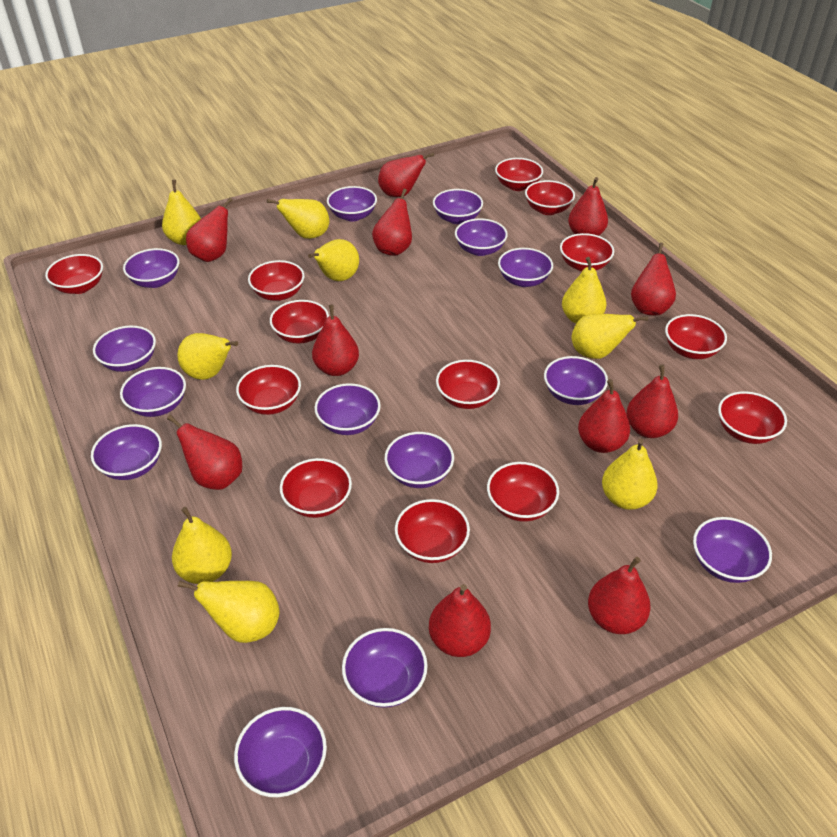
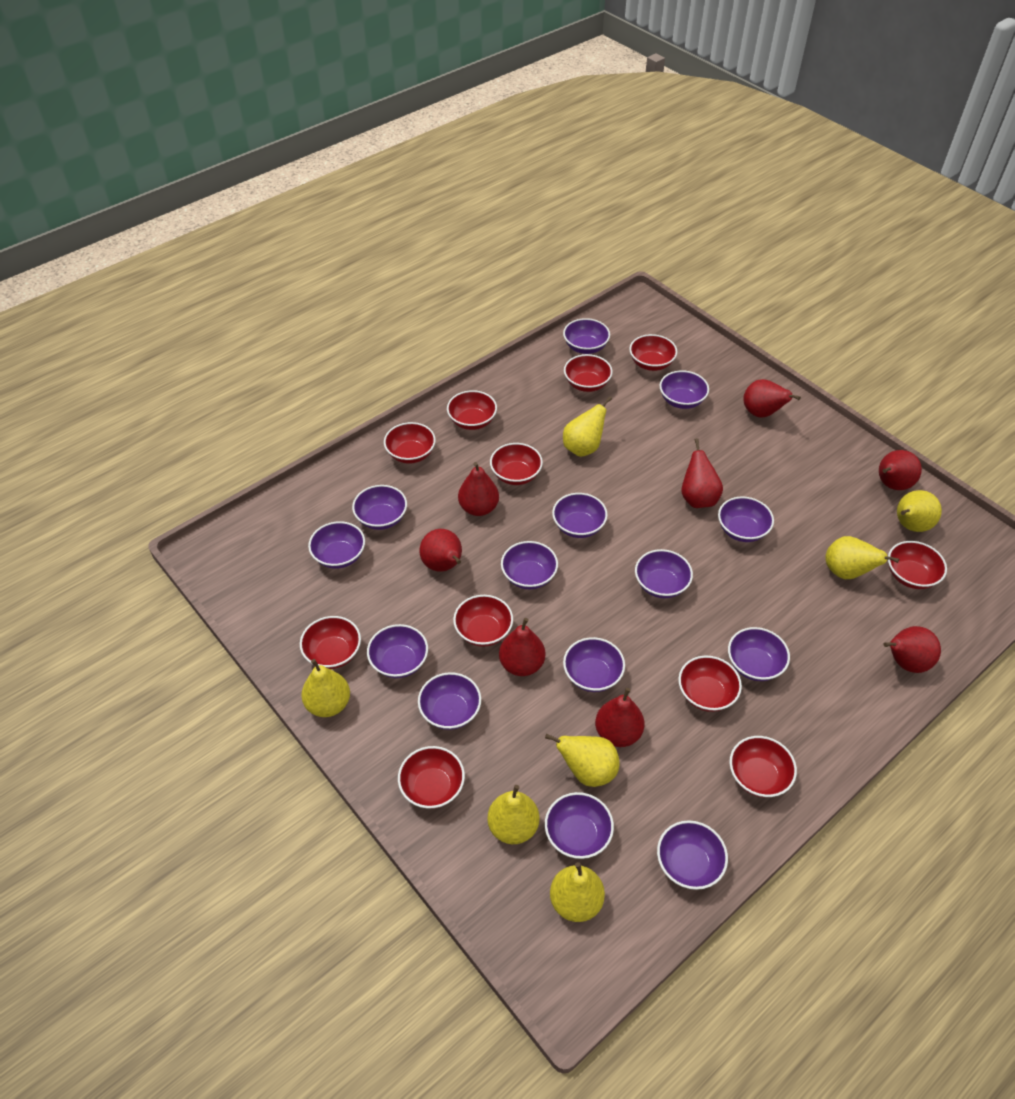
red bowl: 13 -> 11
red pear: 11 -> 8
yellow pear: 9 -> 7

